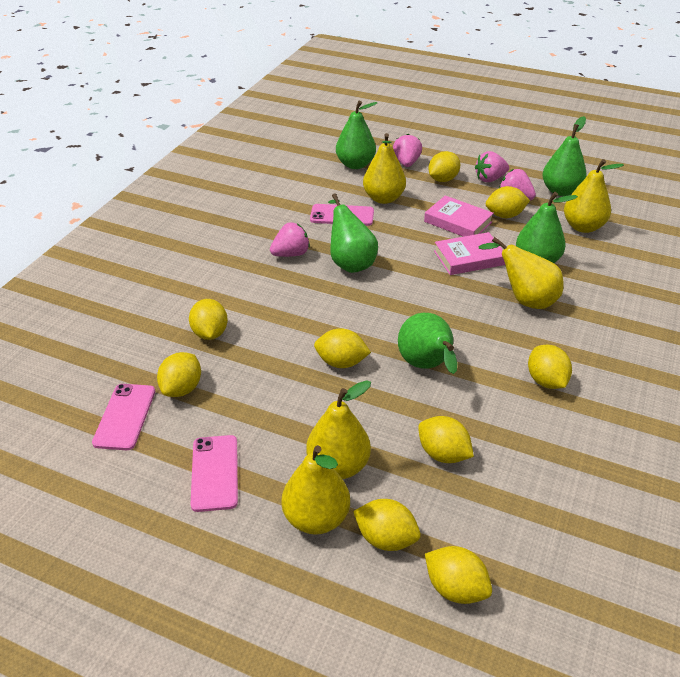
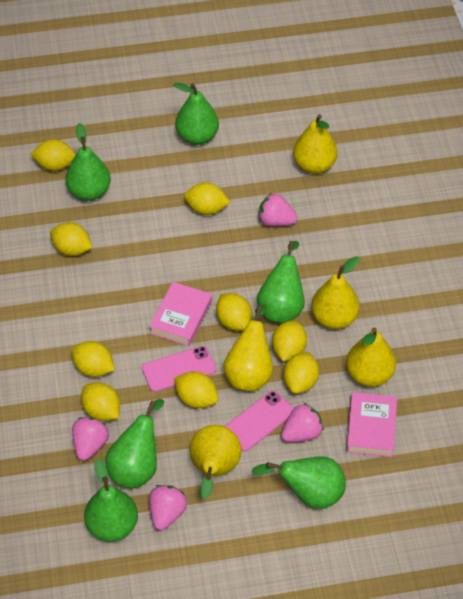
green pear: 5 -> 6
pink phone: 3 -> 2

